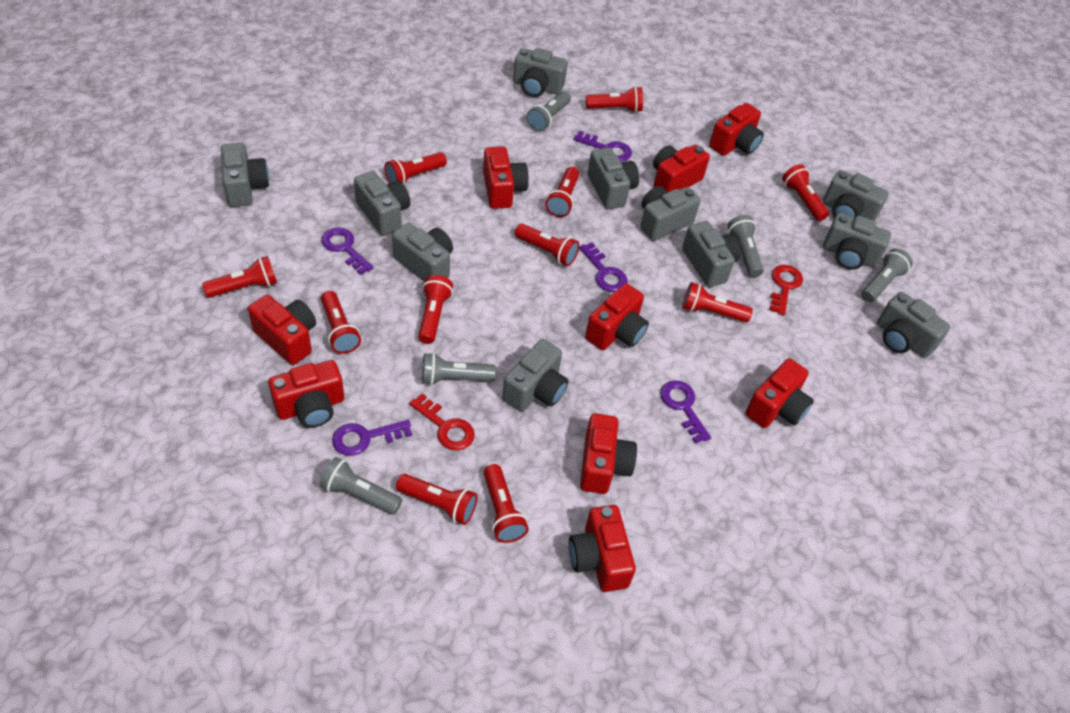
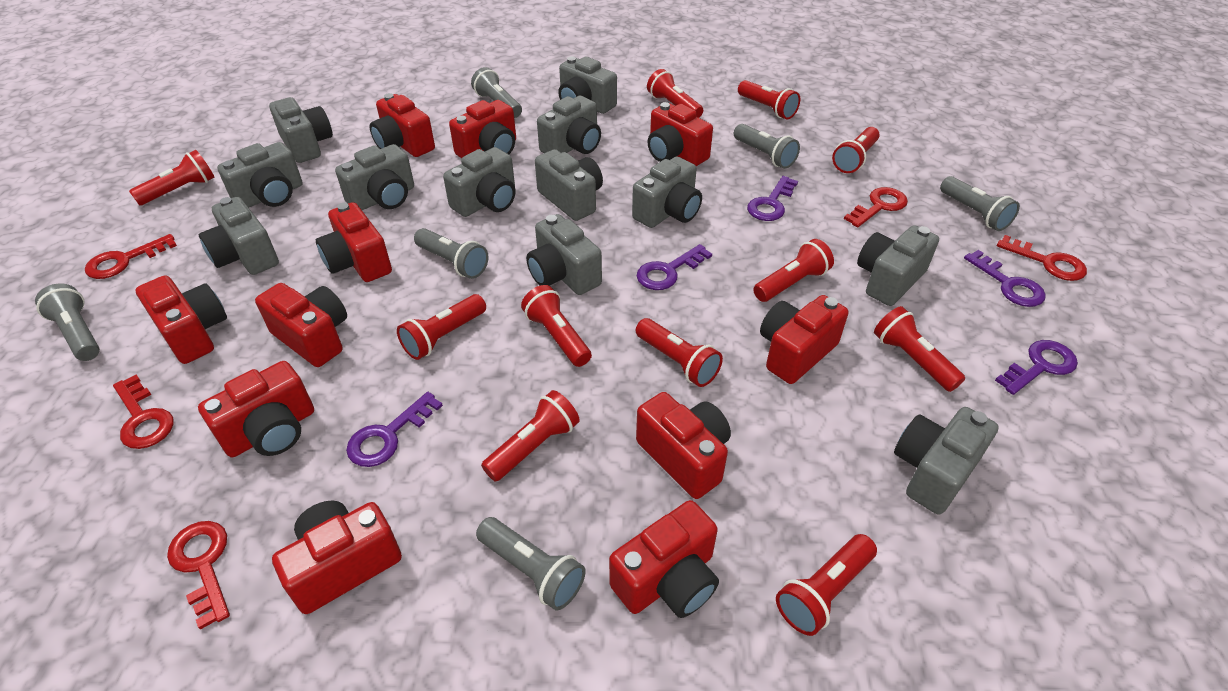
grey camera: 11 -> 12
grey flashlight: 5 -> 6
red camera: 9 -> 11
red key: 2 -> 5

